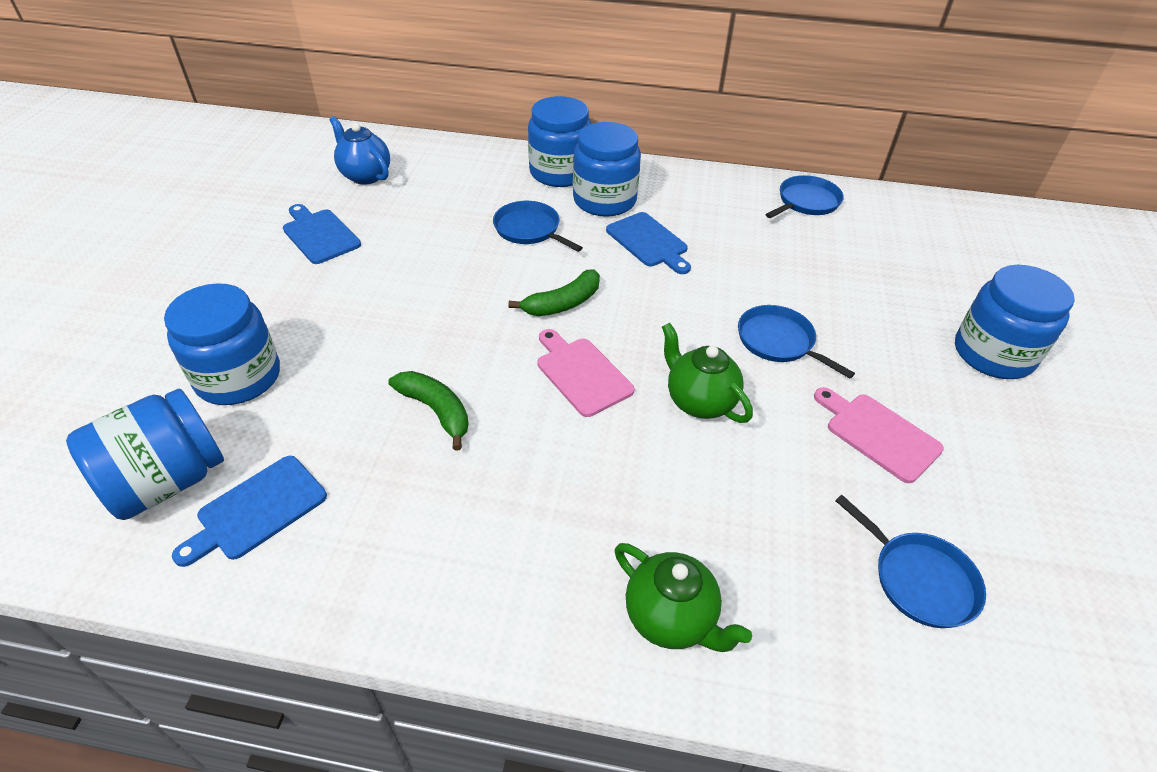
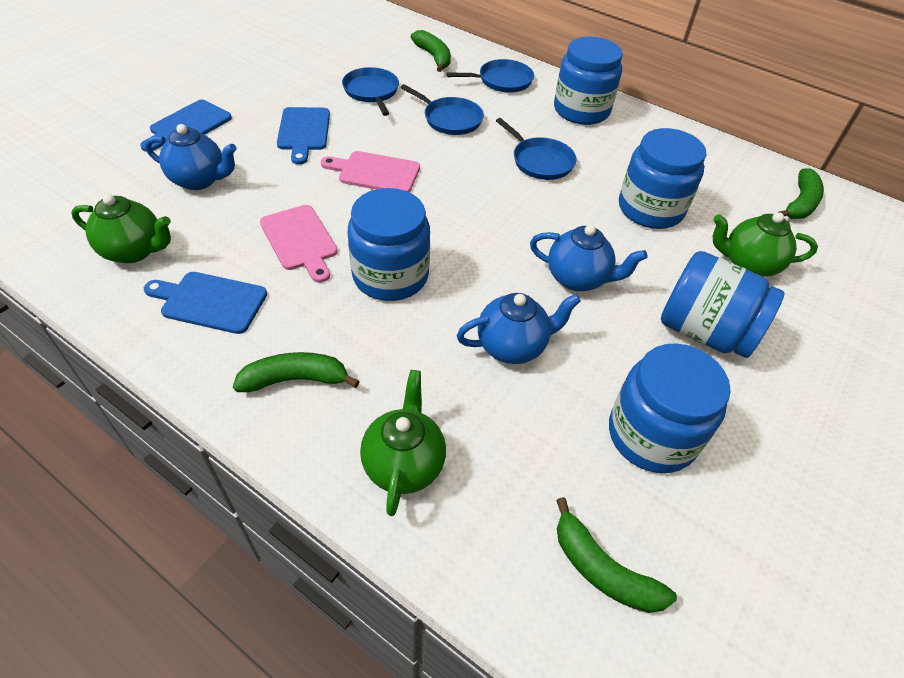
blue teapot: 1 -> 3
green banana: 2 -> 4
green teapot: 2 -> 3

